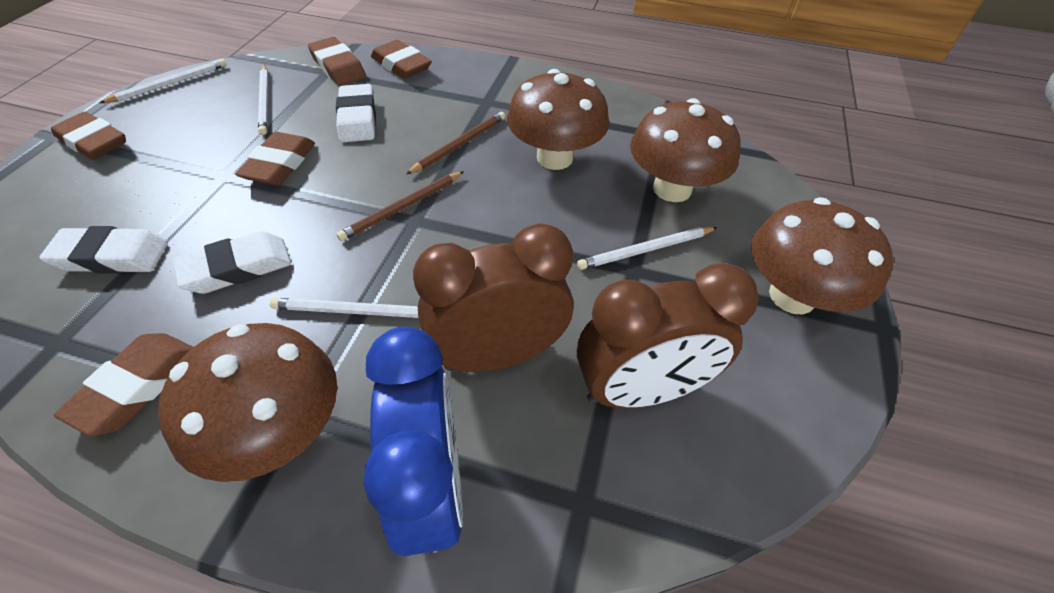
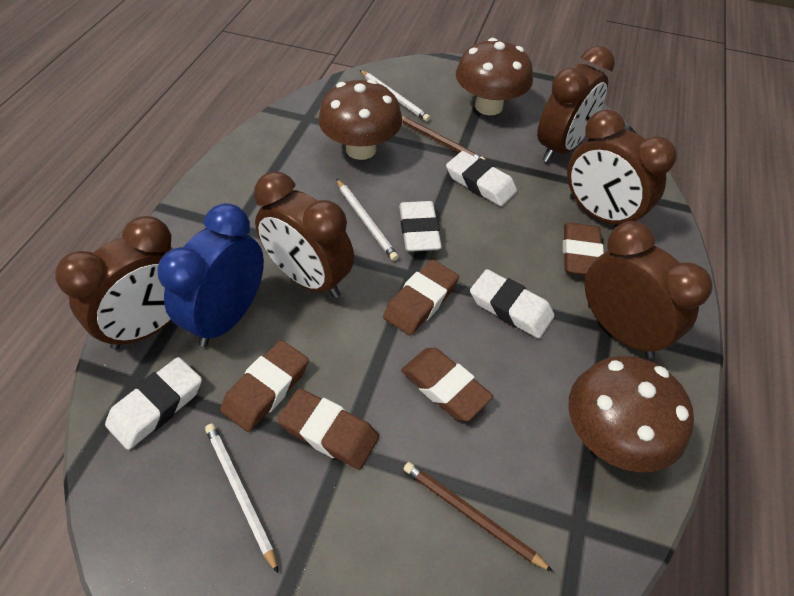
brown clock: 2 -> 5
brown mushroom: 4 -> 3
white eraser: 3 -> 4
white pencil: 4 -> 3

